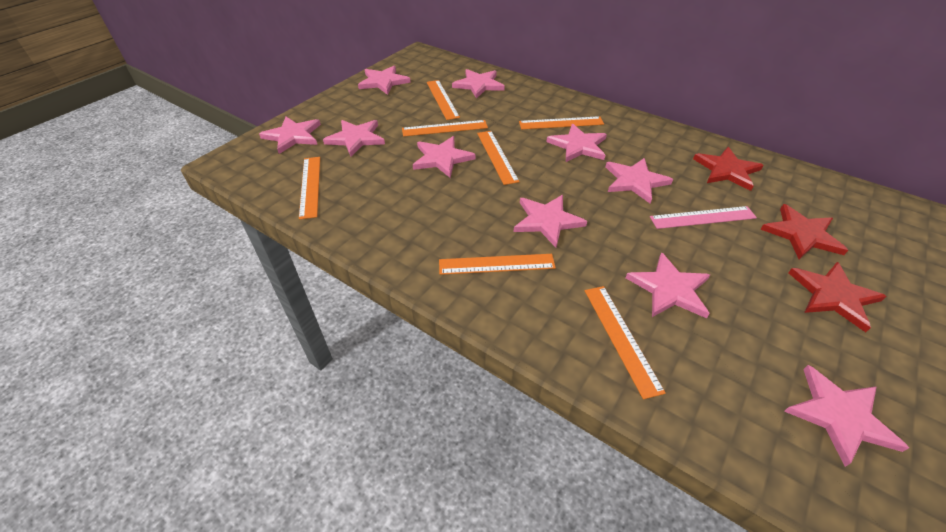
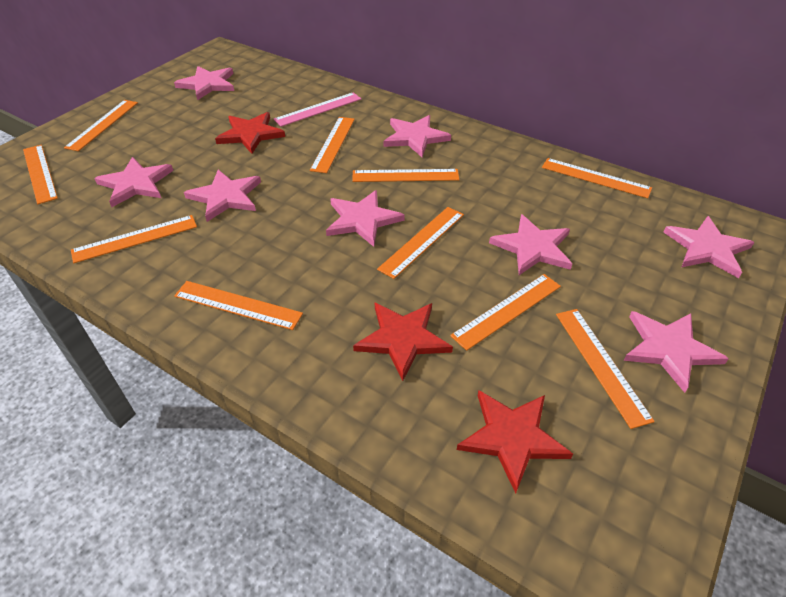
orange ruler: 7 -> 10
pink star: 10 -> 8

